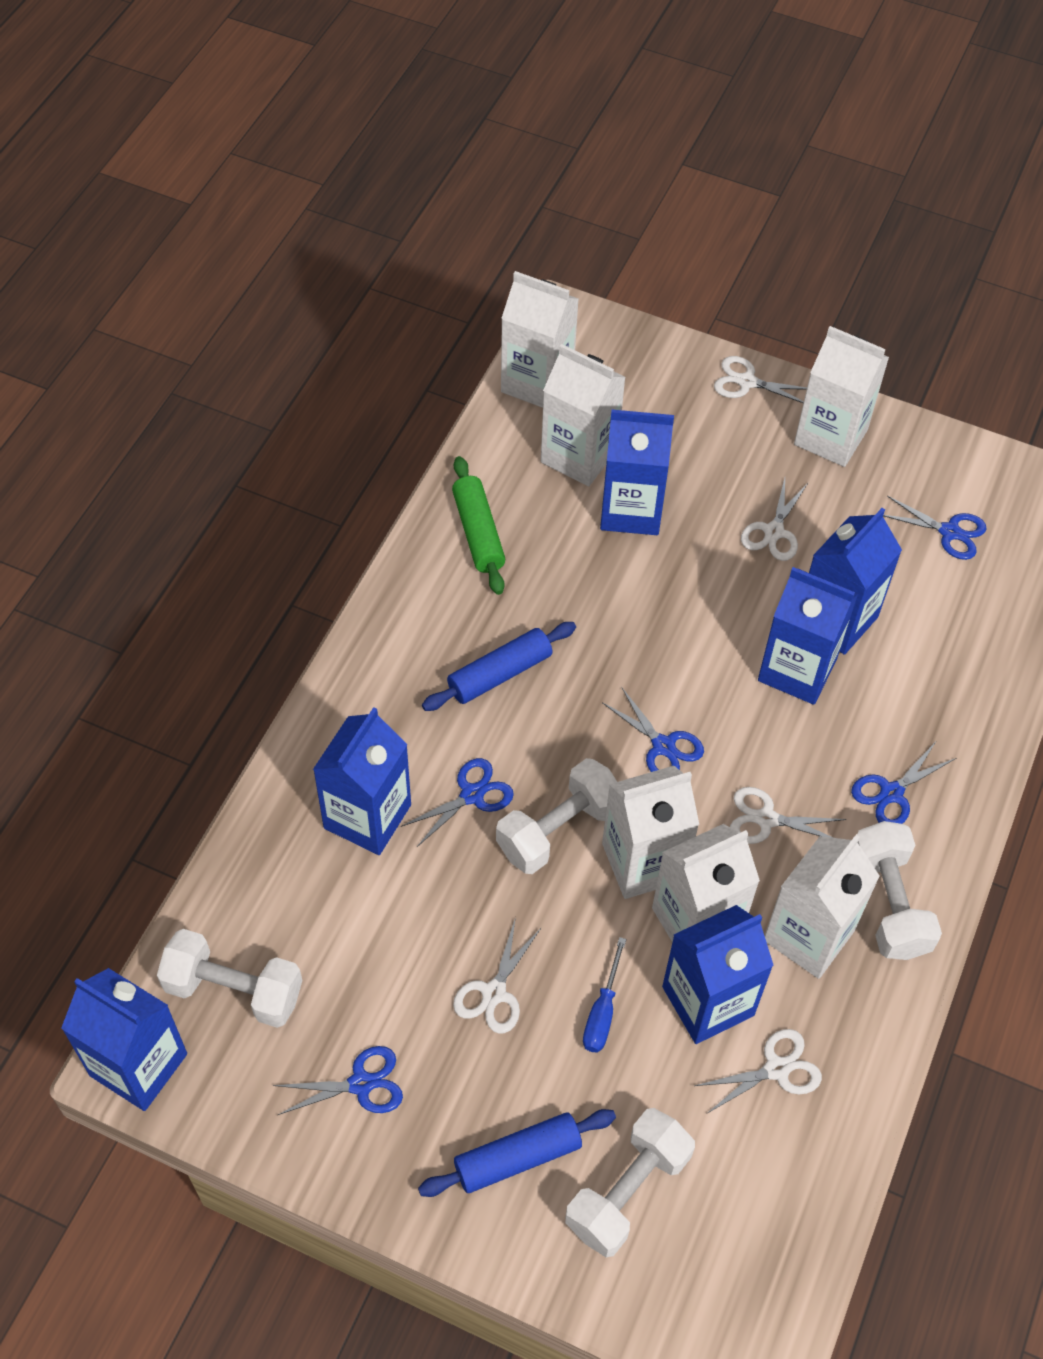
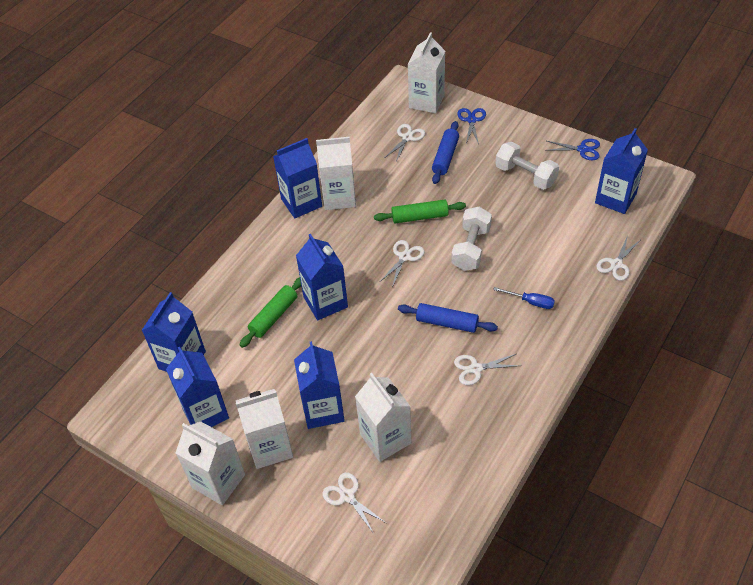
blue scissors: 5 -> 2
green rolling pin: 1 -> 2
white carton: 6 -> 5
white dumbbell: 4 -> 2

